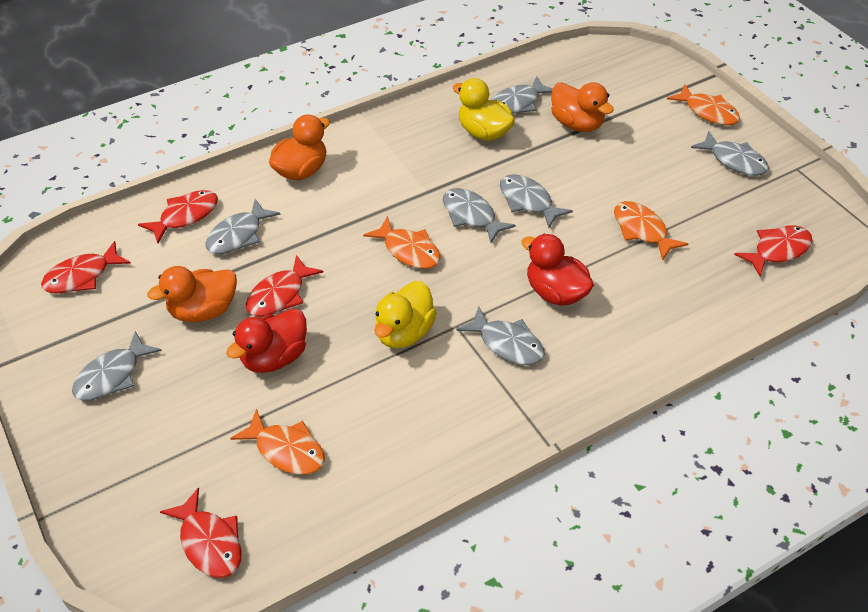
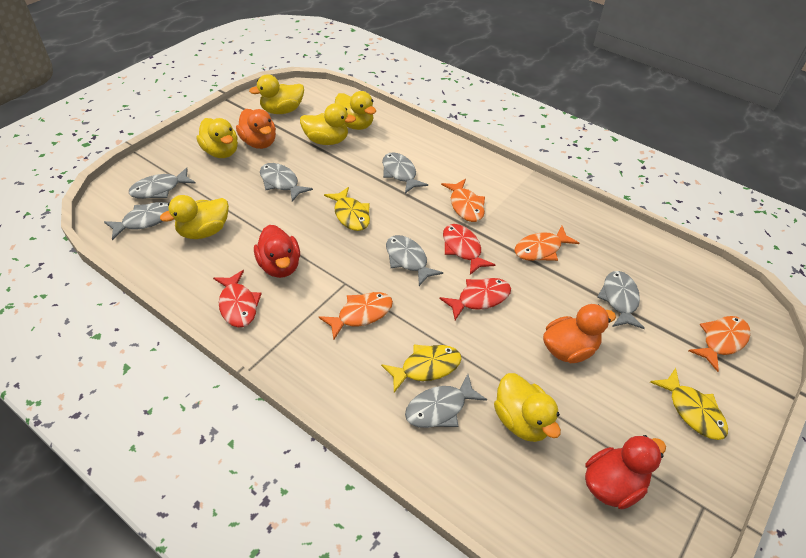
orange duck: 3 -> 2
red fish: 5 -> 3
yellow duck: 2 -> 6
yellow fish: 0 -> 3

